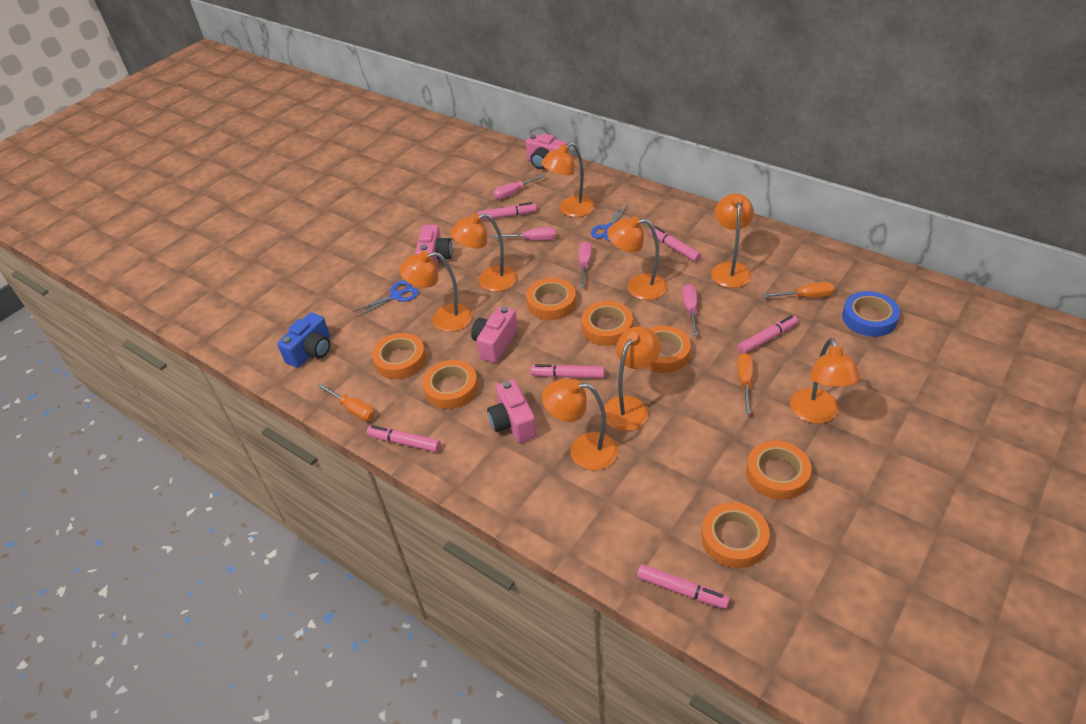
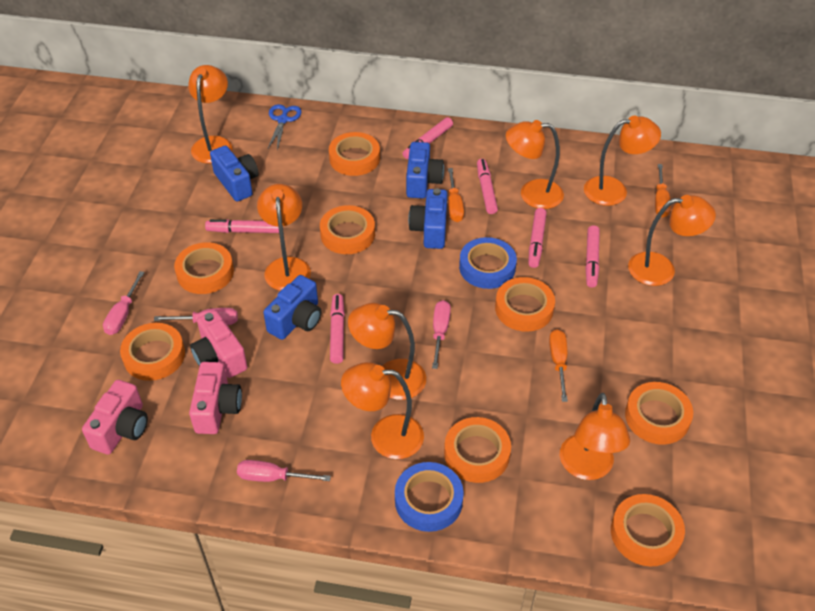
blue camera: 1 -> 4
blue scissors: 2 -> 1
blue tape: 1 -> 2
orange tape: 7 -> 8
pink camera: 4 -> 3

